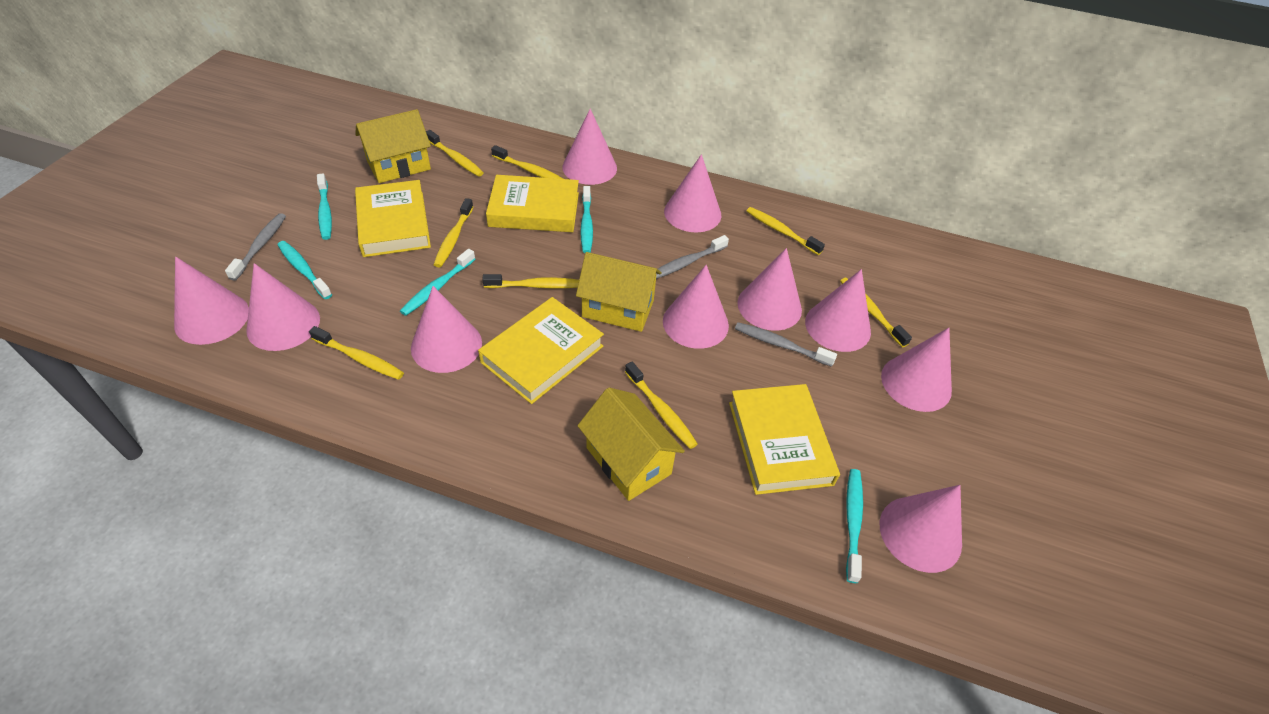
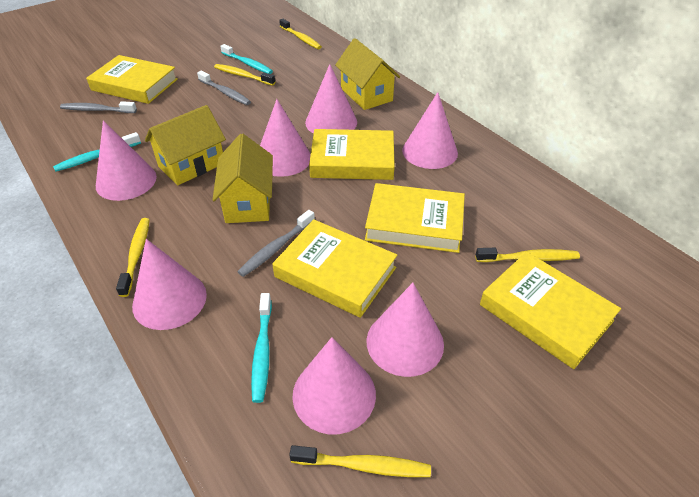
pink cone: 10 -> 7
turquoise toothbrush: 5 -> 3
yellow book: 4 -> 5
yellow toothbrush: 8 -> 5

